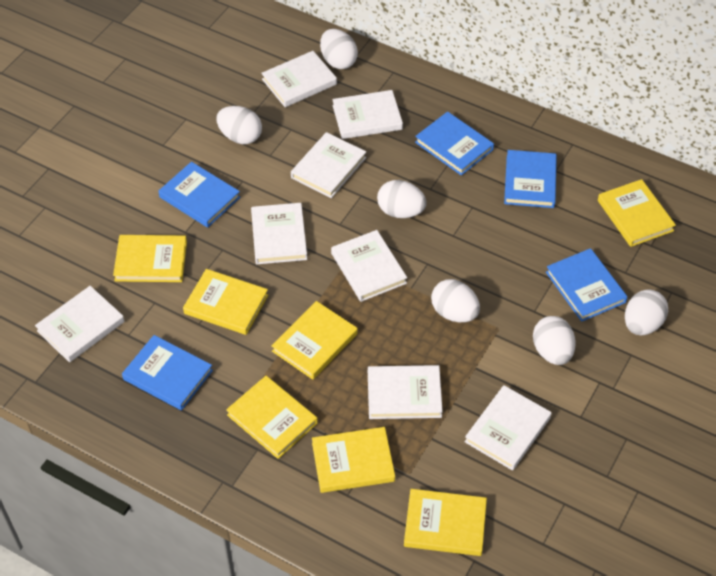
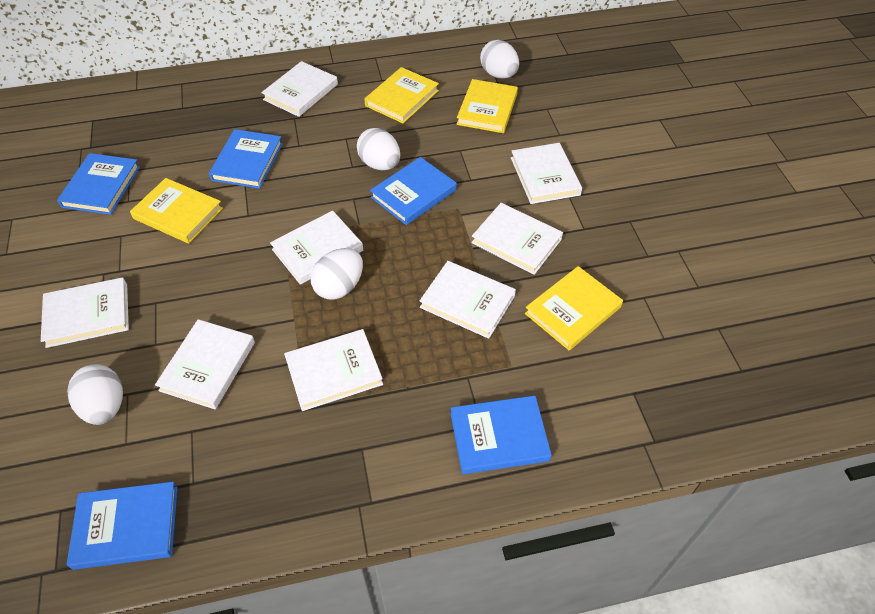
white egg: 6 -> 4
yellow book: 7 -> 4

